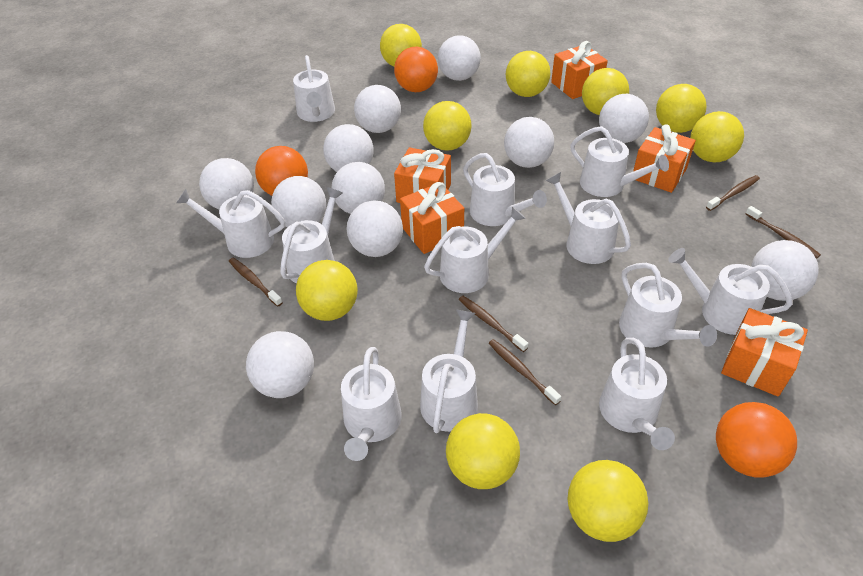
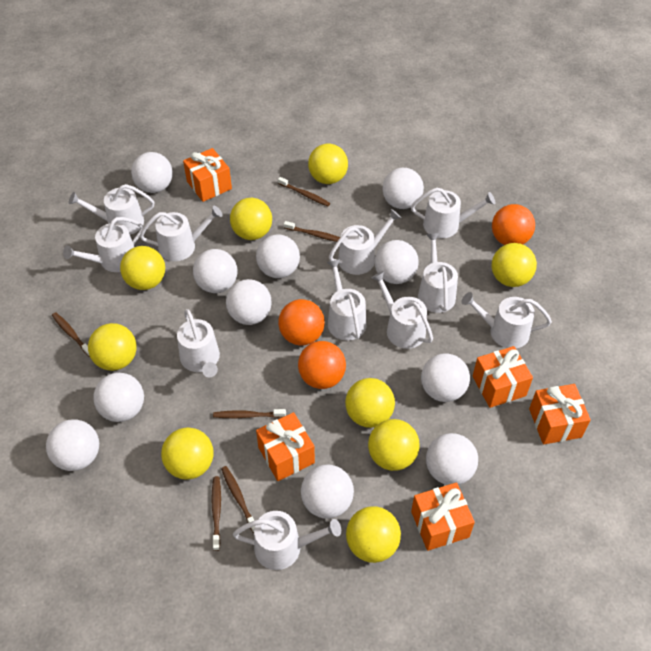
brown toothbrush: 5 -> 6
white watering can: 12 -> 11

